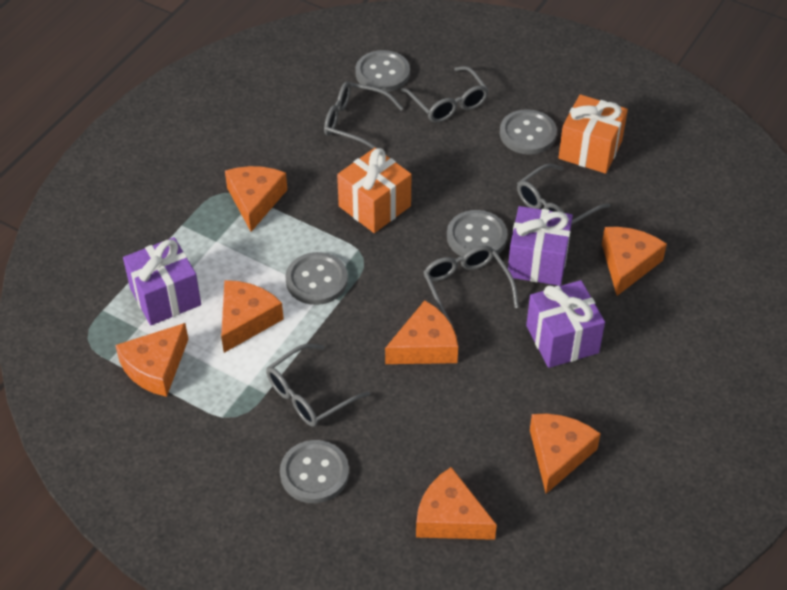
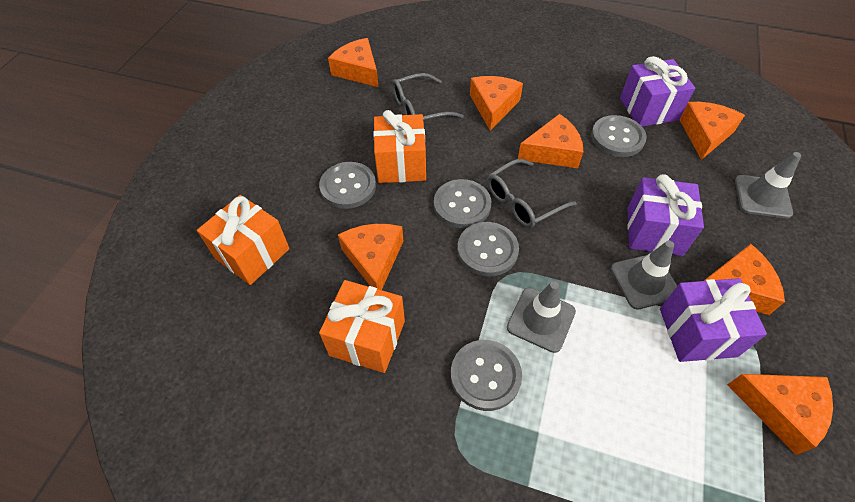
grey glasses: 5 -> 2
grey traffic cone: 0 -> 3
orange gift: 2 -> 3

